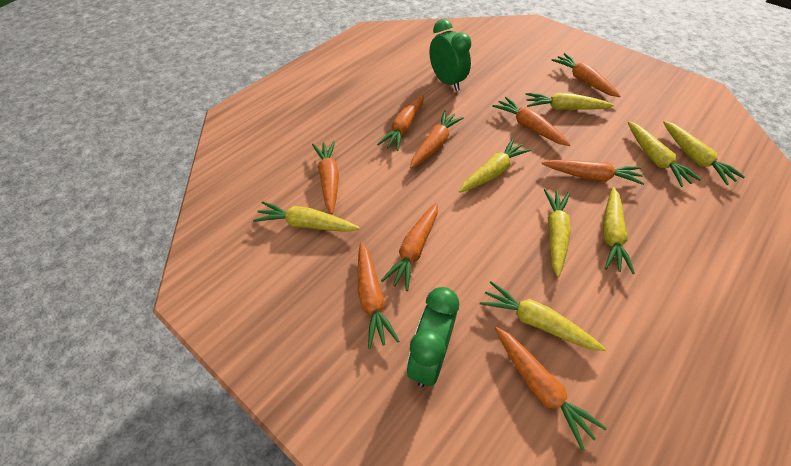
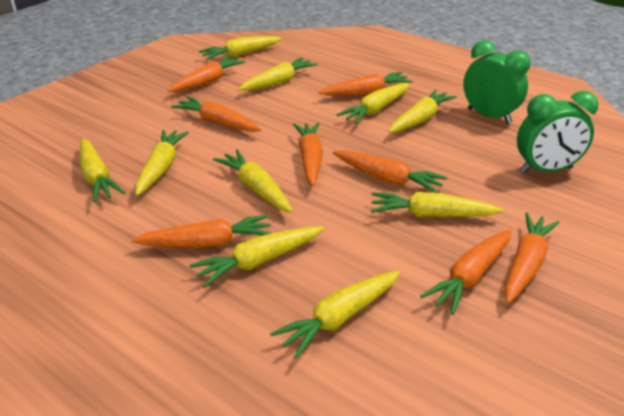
orange carrot: 9 -> 8
yellow carrot: 8 -> 10

